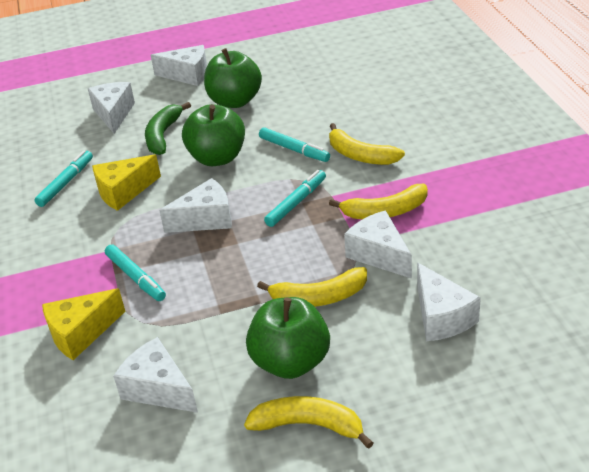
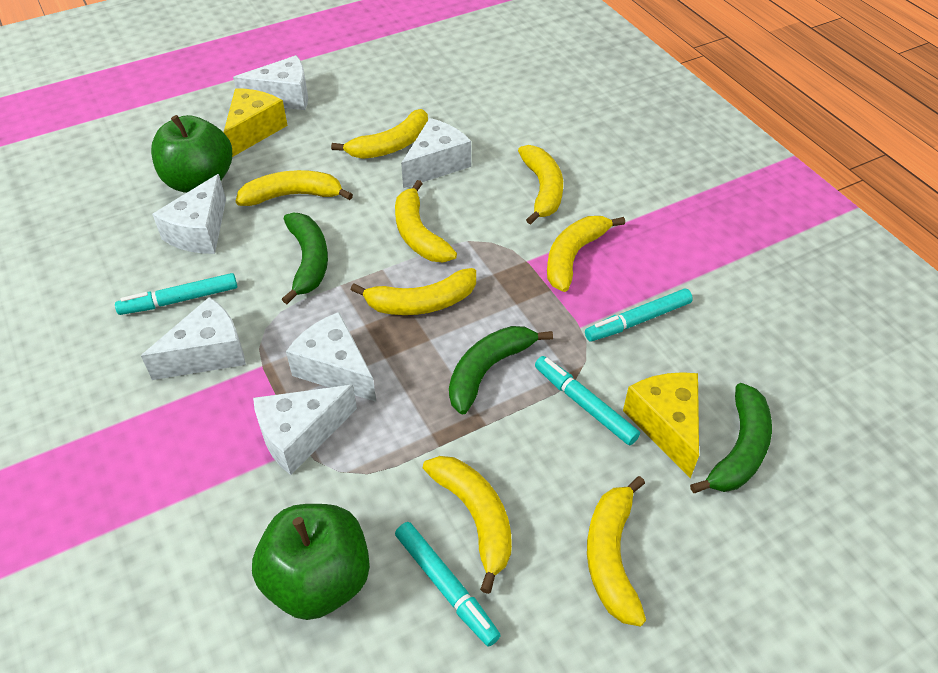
green apple: 3 -> 2
green banana: 1 -> 3
yellow banana: 4 -> 8

